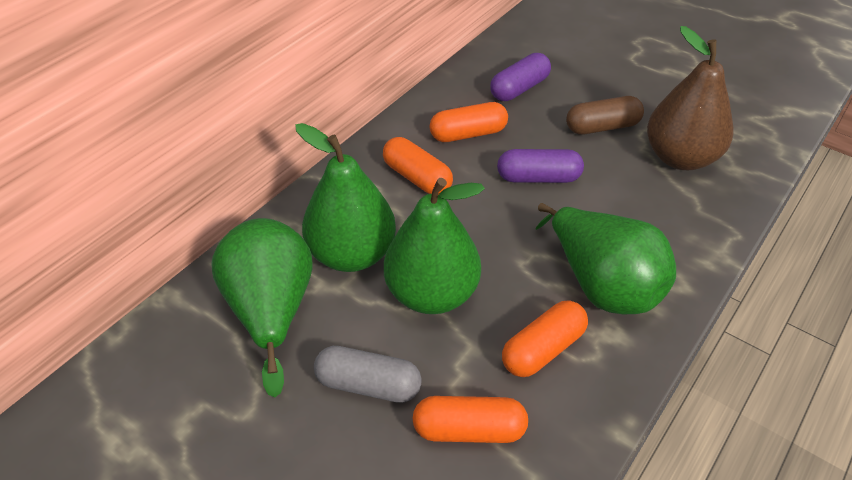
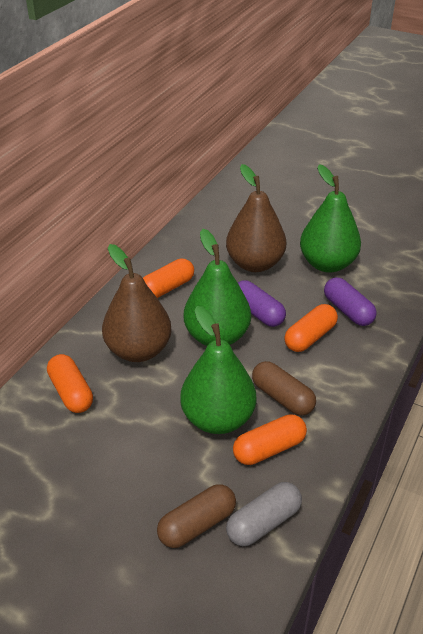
brown capsule: 1 -> 2
brown pear: 1 -> 2
green pear: 4 -> 3

